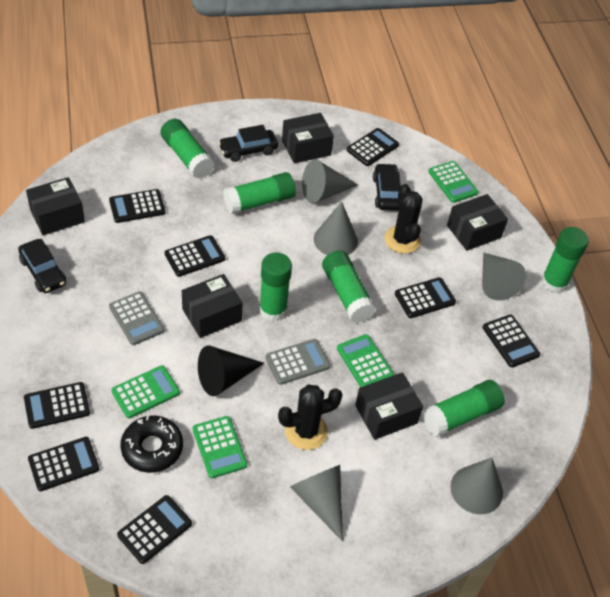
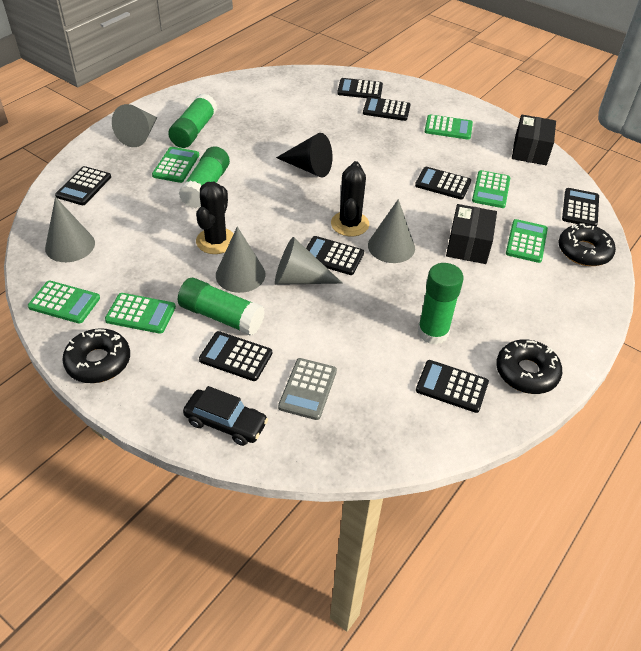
black box: 5 -> 2
black car: 3 -> 1
black donut: 1 -> 3
green calculator: 4 -> 6
green glue stick: 6 -> 4
grey calculator: 2 -> 1

